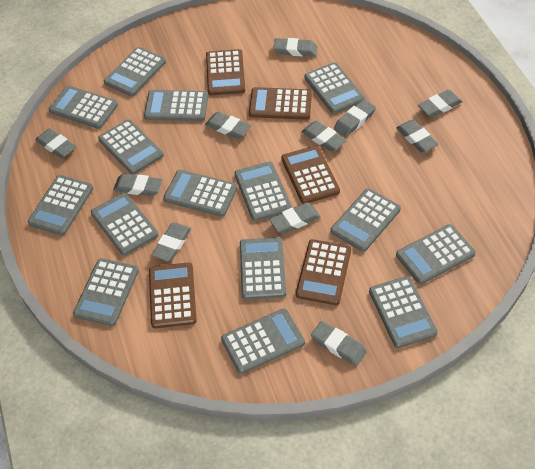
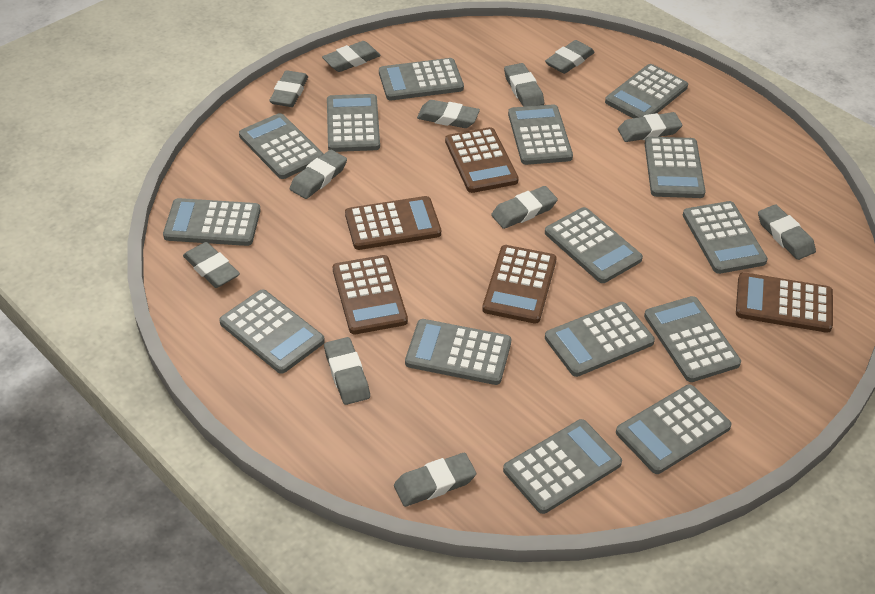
grey eraser: 11 -> 12

